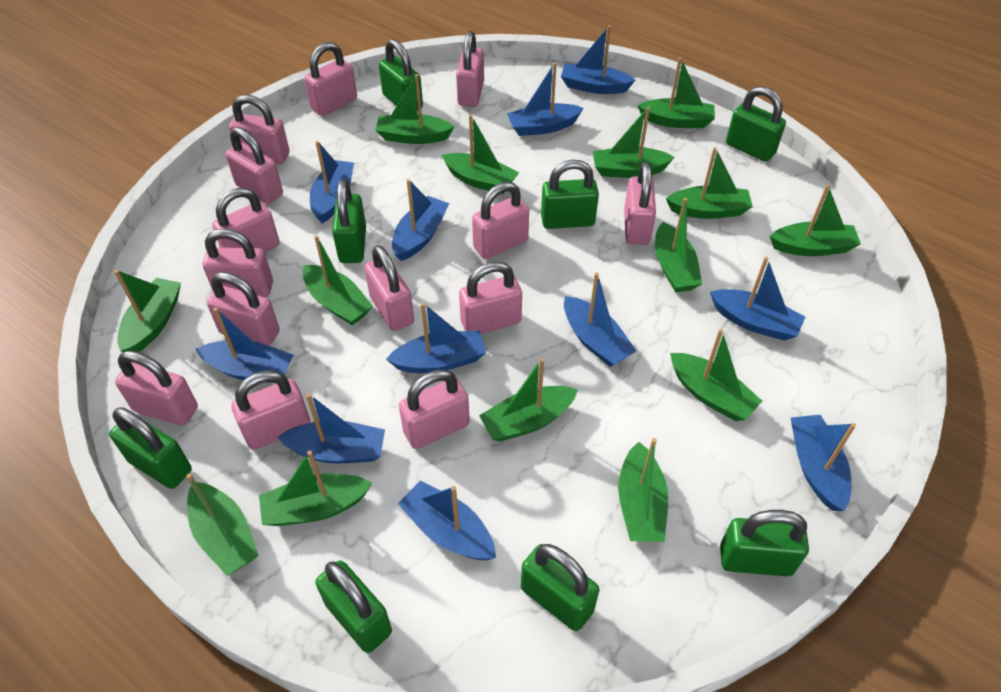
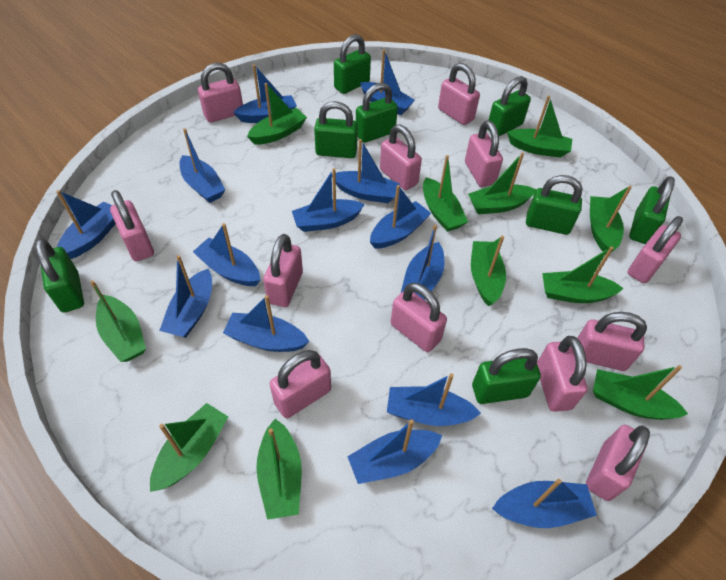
blue boat: 11 -> 14
green boat: 14 -> 11
pink padlock: 14 -> 12

